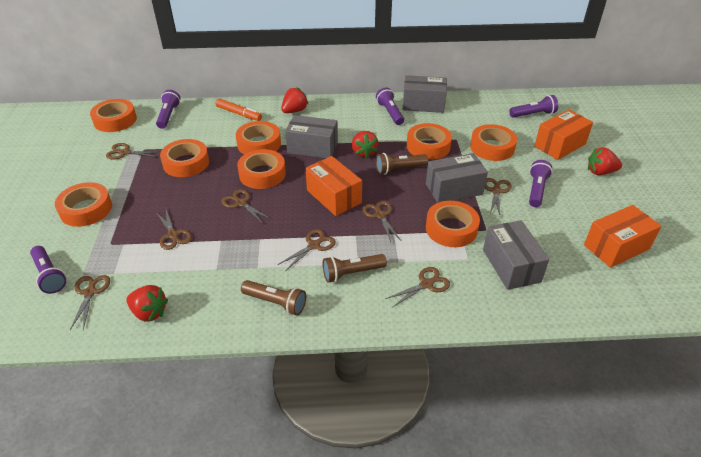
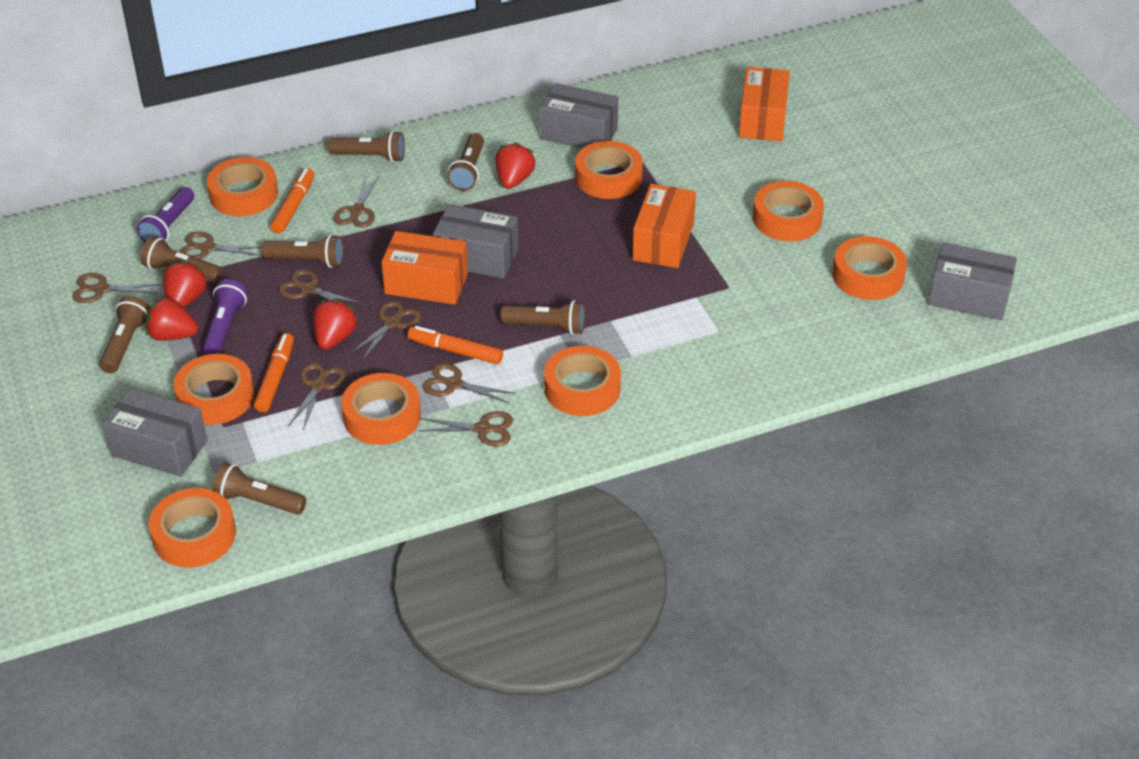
brown flashlight: 3 -> 7
orange marker: 1 -> 3
purple flashlight: 5 -> 2

